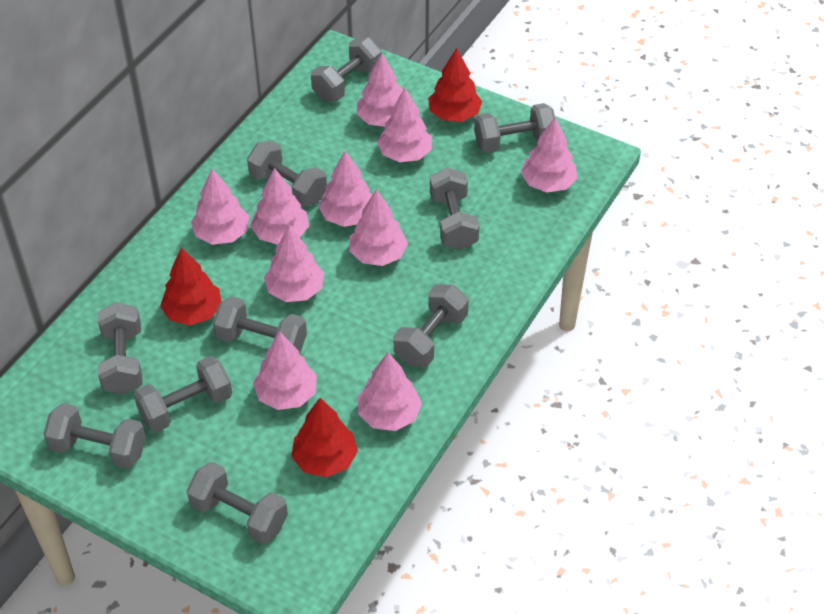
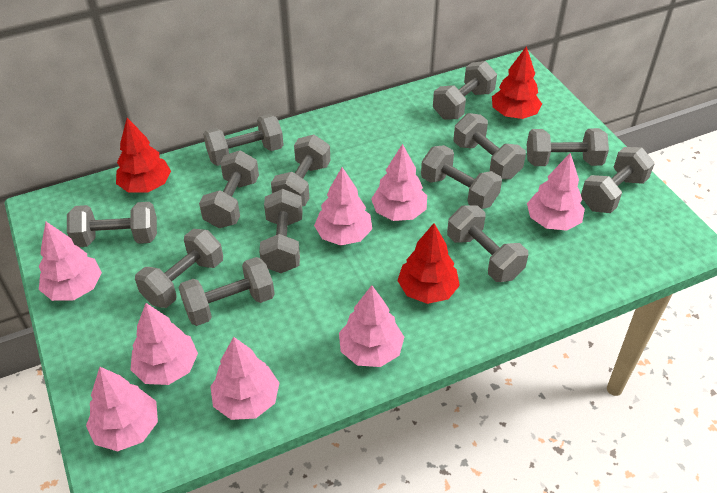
grey dumbbell: 10 -> 13
pink tree: 10 -> 8

